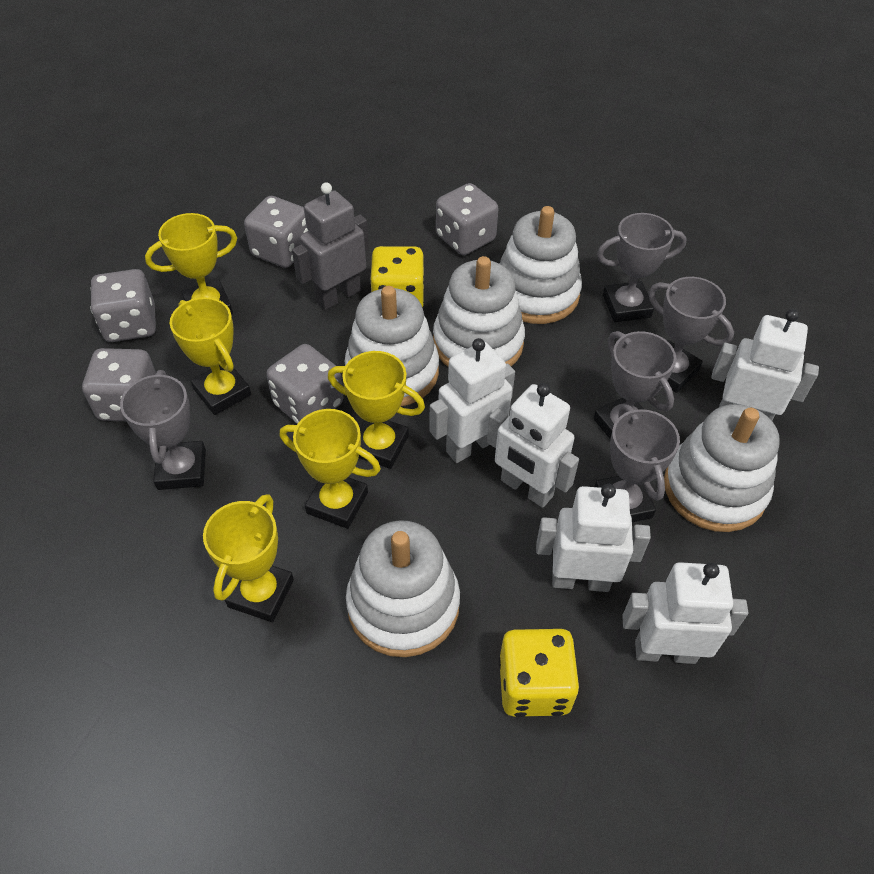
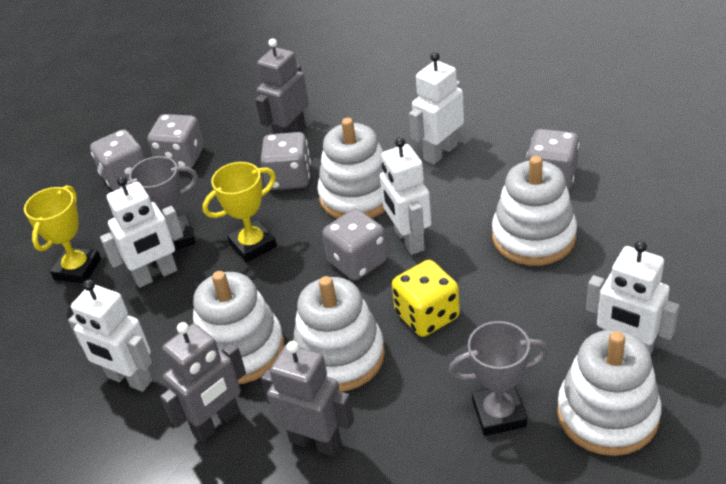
grey robot: 1 -> 3
grey trophy: 5 -> 2
yellow dice: 2 -> 1
yellow trophy: 5 -> 2

